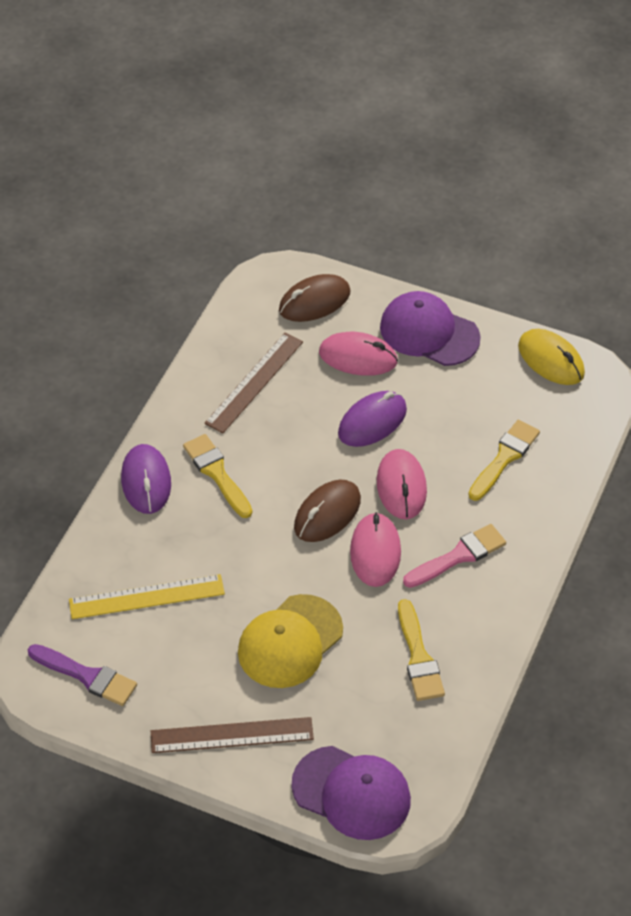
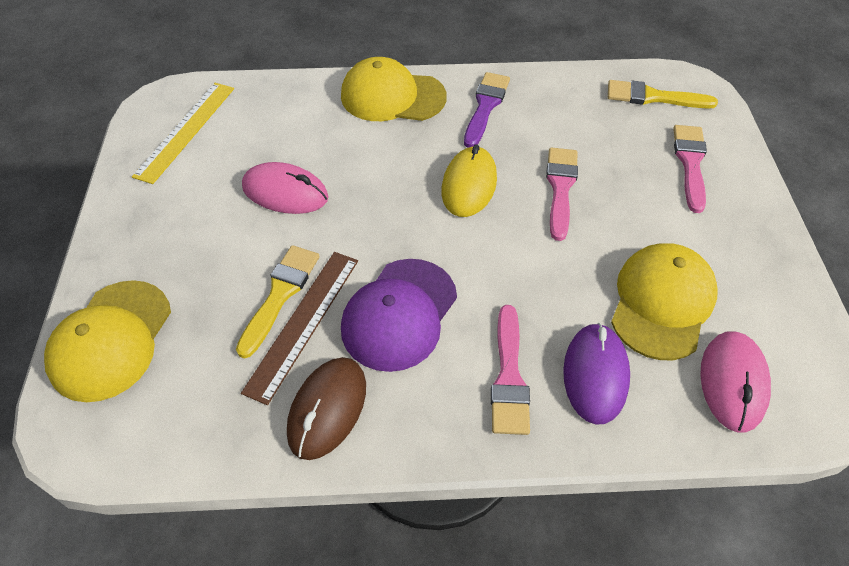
brown mouse: 2 -> 1
brown ruler: 2 -> 1
pink brush: 1 -> 3
pink mouse: 3 -> 2
purple cap: 2 -> 1
purple mouse: 2 -> 1
yellow brush: 3 -> 2
yellow cap: 1 -> 3

